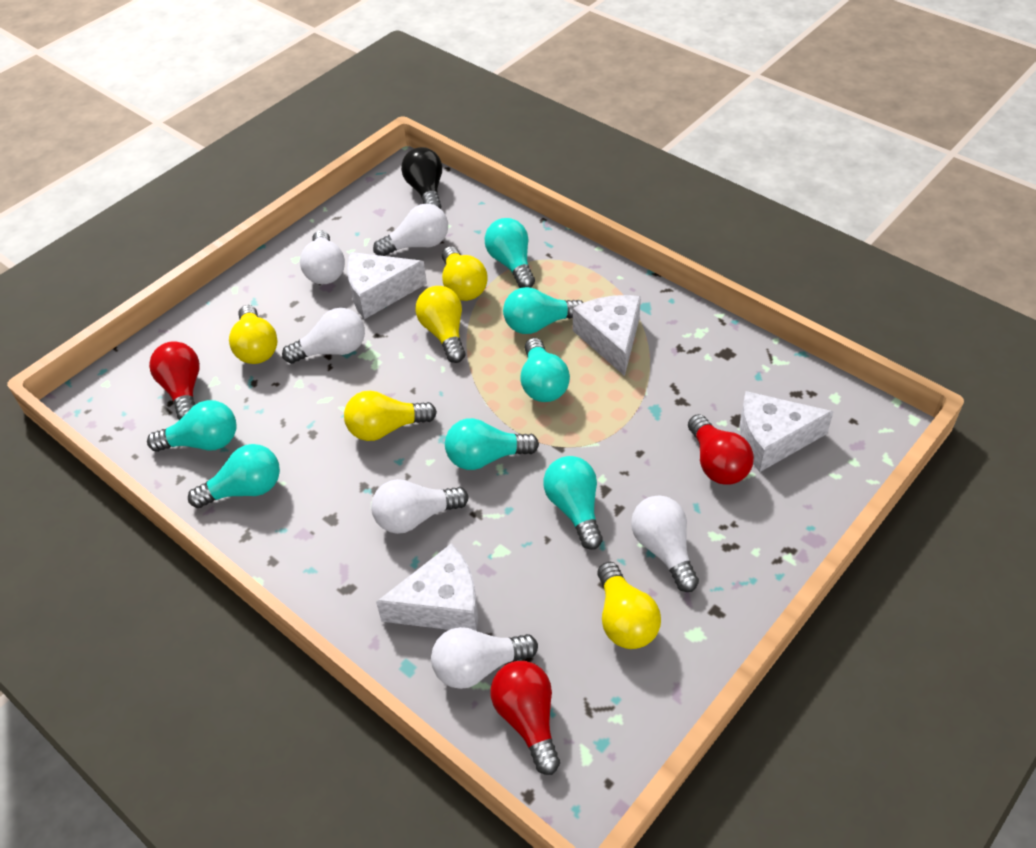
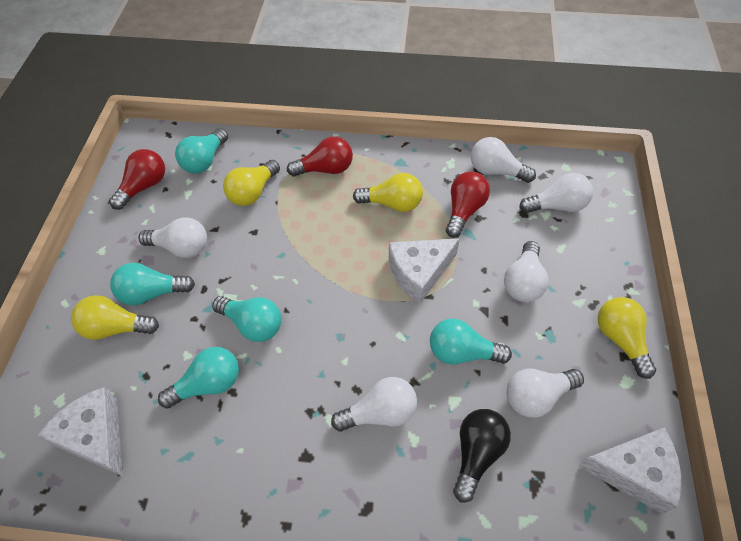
turquoise light bulb: 7 -> 5
white cheese: 4 -> 3
yellow light bulb: 5 -> 4

